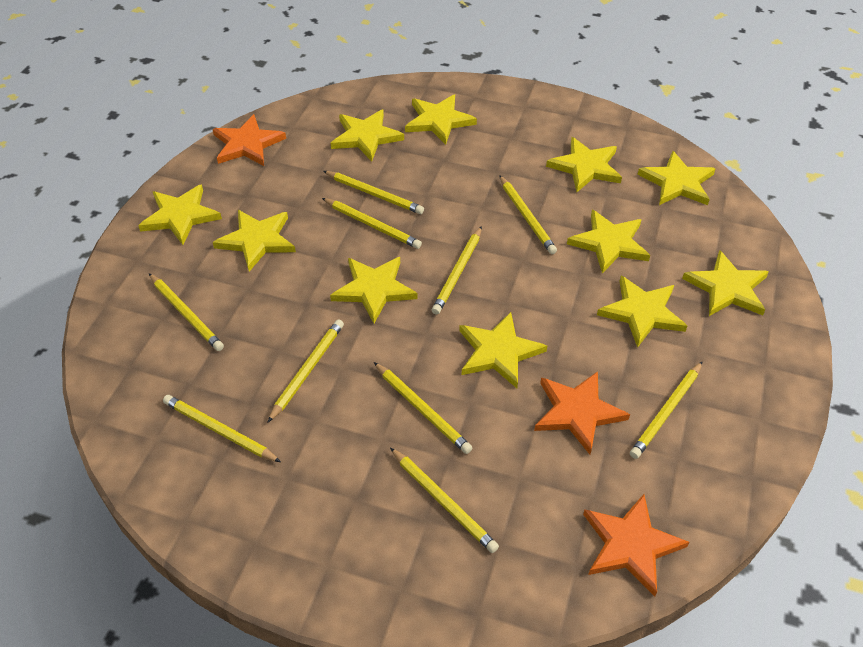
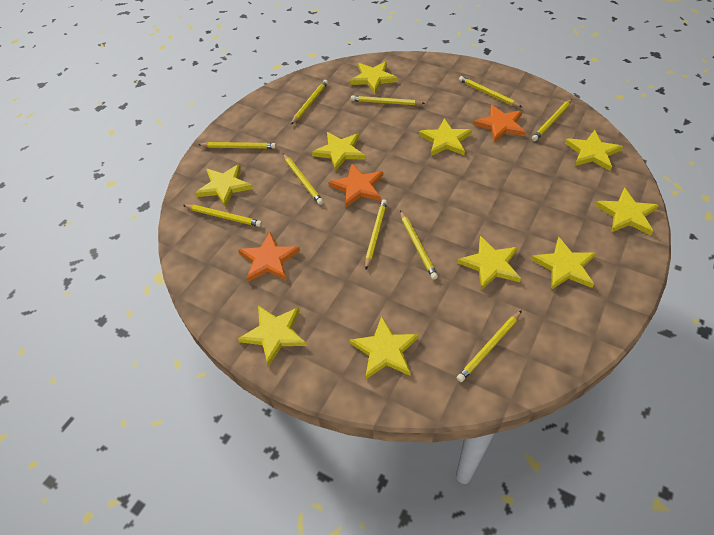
yellow star: 11 -> 10

